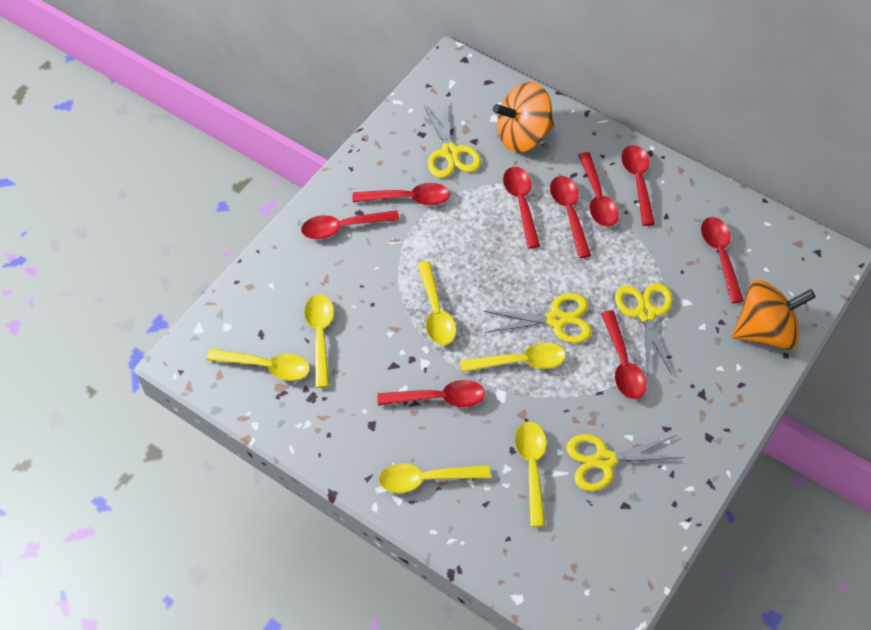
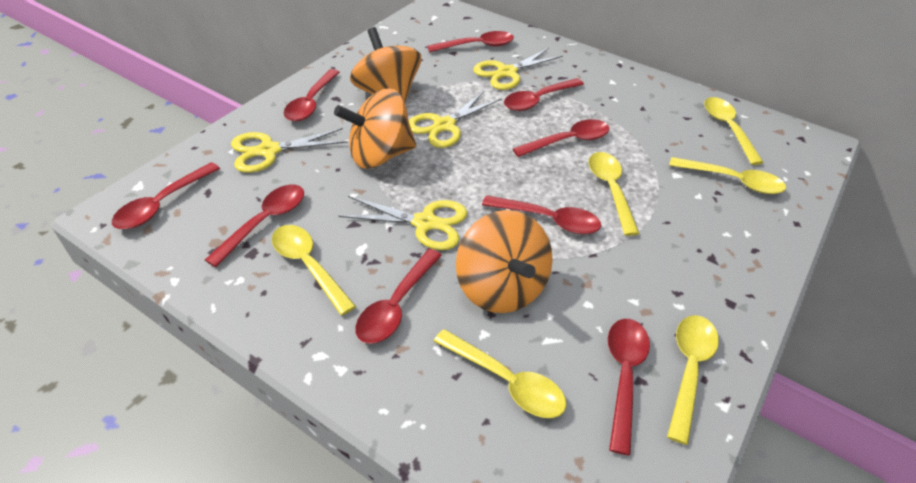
orange spinning top: 2 -> 3

